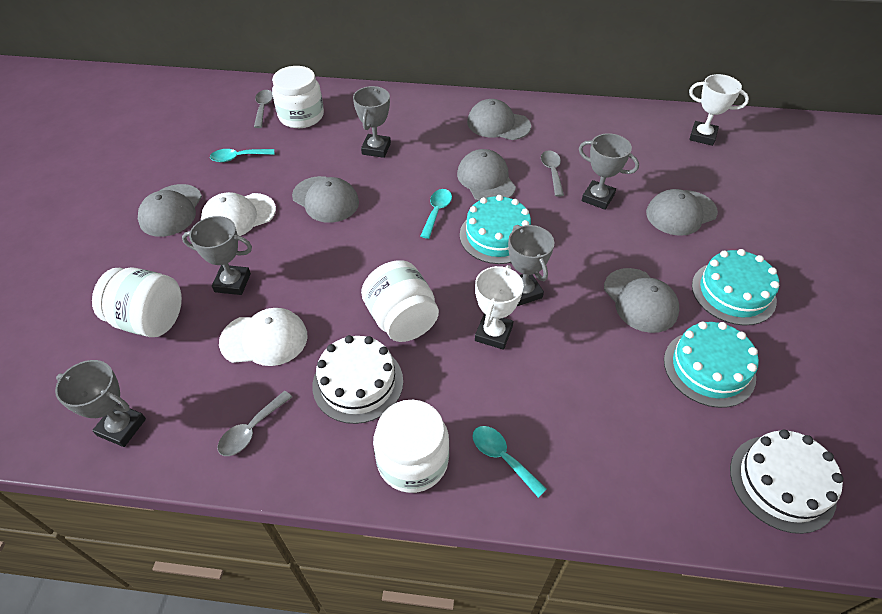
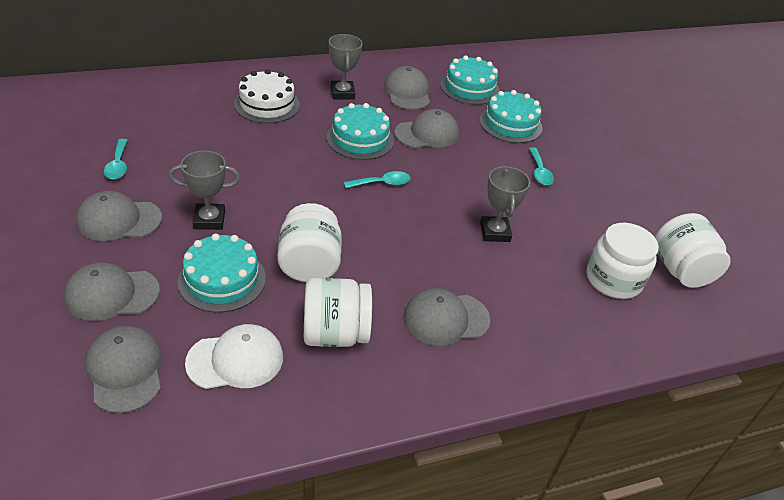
grey spoon: 3 -> 0
grey trophy: 5 -> 3
turquoise cake: 3 -> 4
white cake: 2 -> 1
white cap: 2 -> 1
white trophy: 2 -> 0

